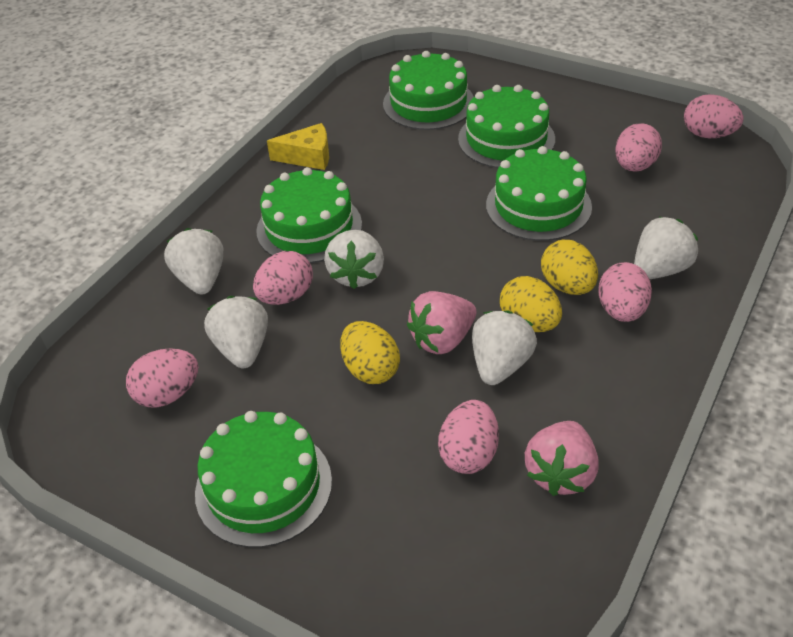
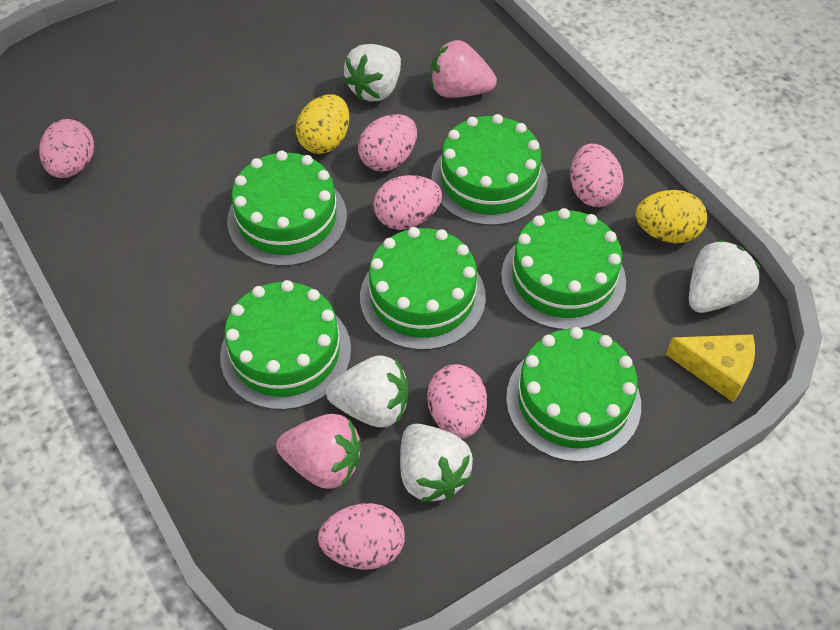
green cake: 5 -> 6
white strawberry: 5 -> 4
yellow egg: 3 -> 2

